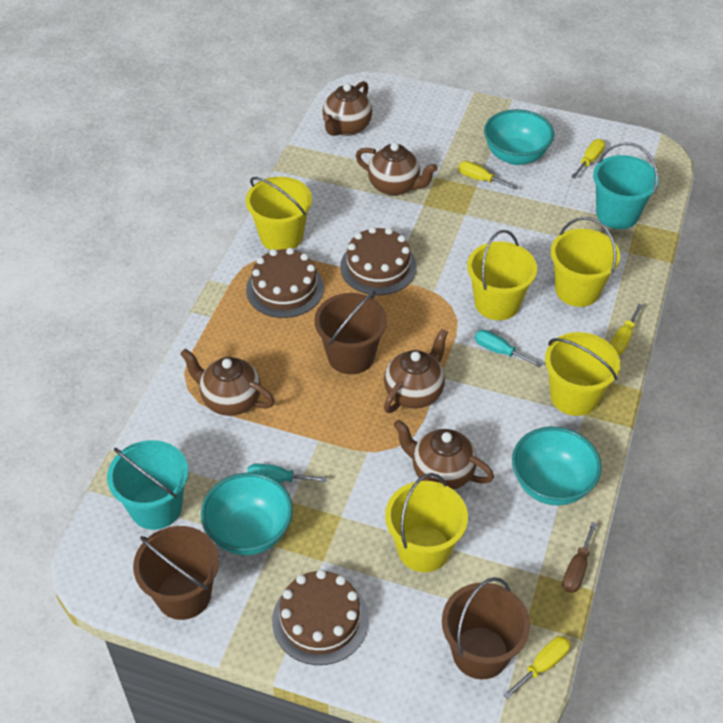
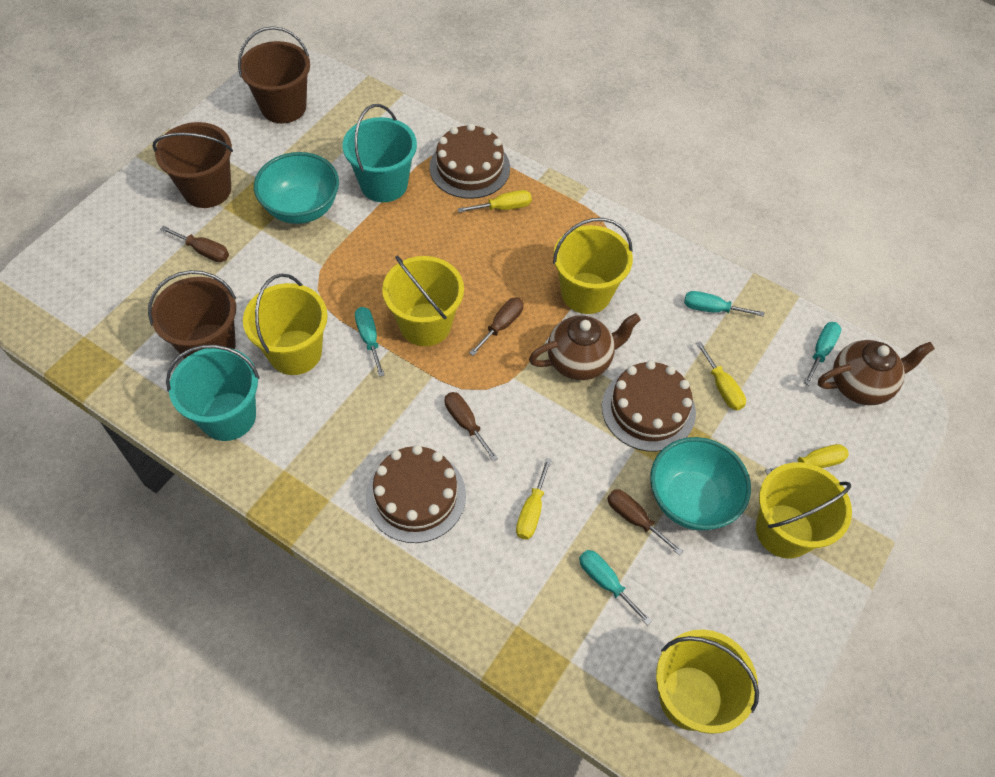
brown screwdriver: 1 -> 4
brown teapot: 5 -> 2
turquoise bowl: 3 -> 2
turquoise screwdriver: 2 -> 4

